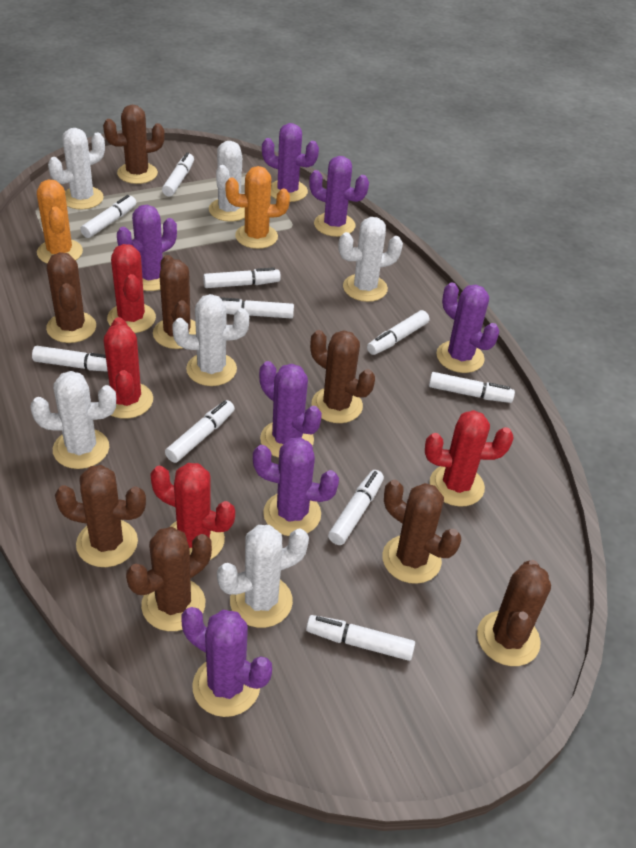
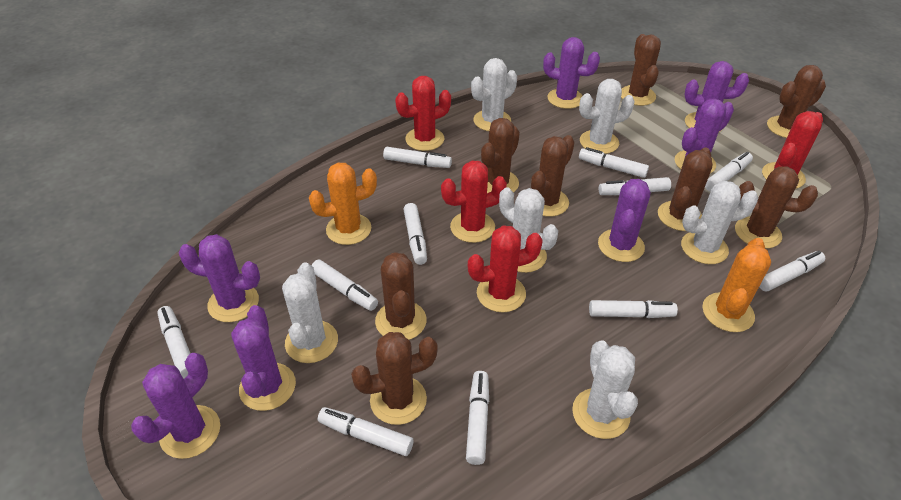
white marker: 10 -> 11

